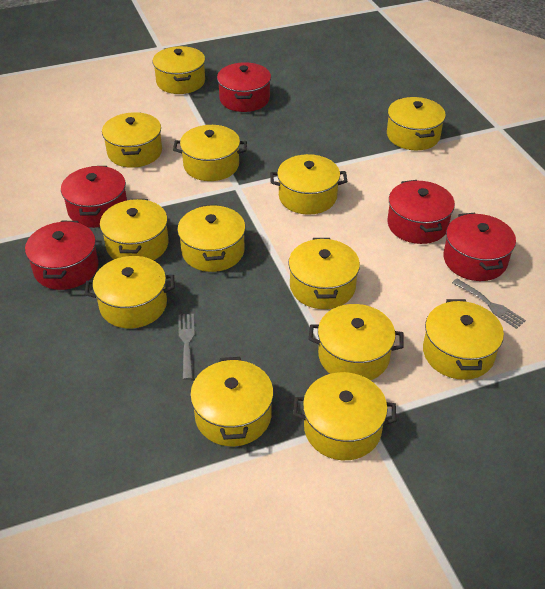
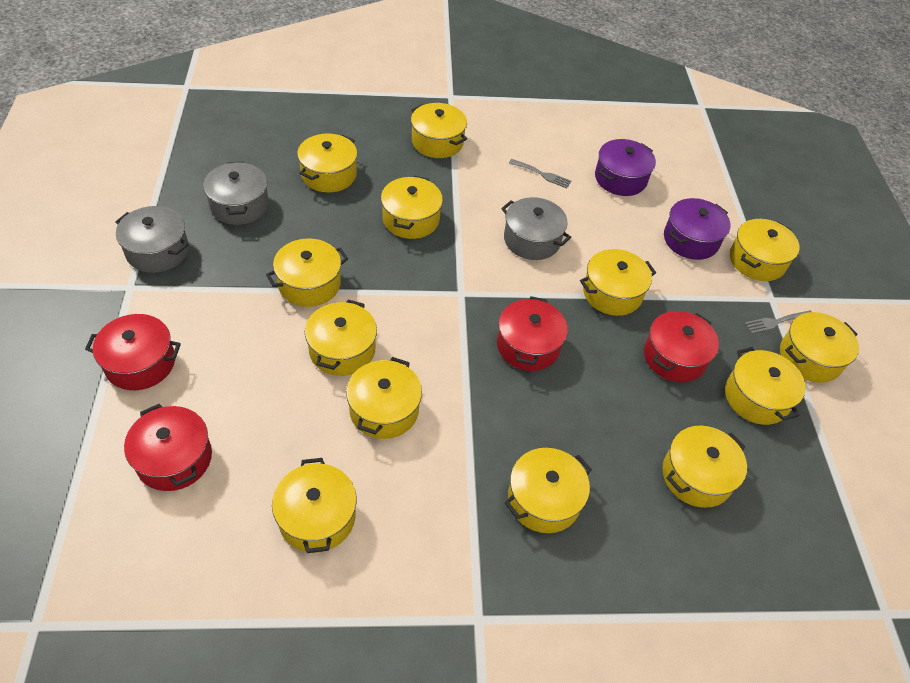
grey pot: 0 -> 3
purple pot: 0 -> 2
red pot: 5 -> 4

